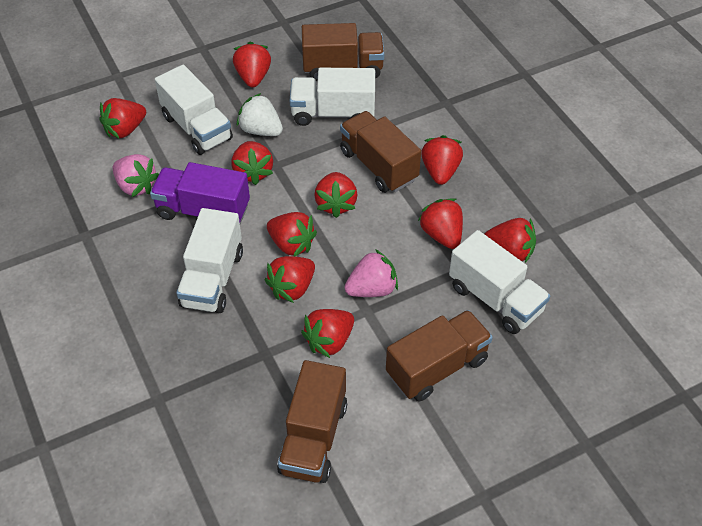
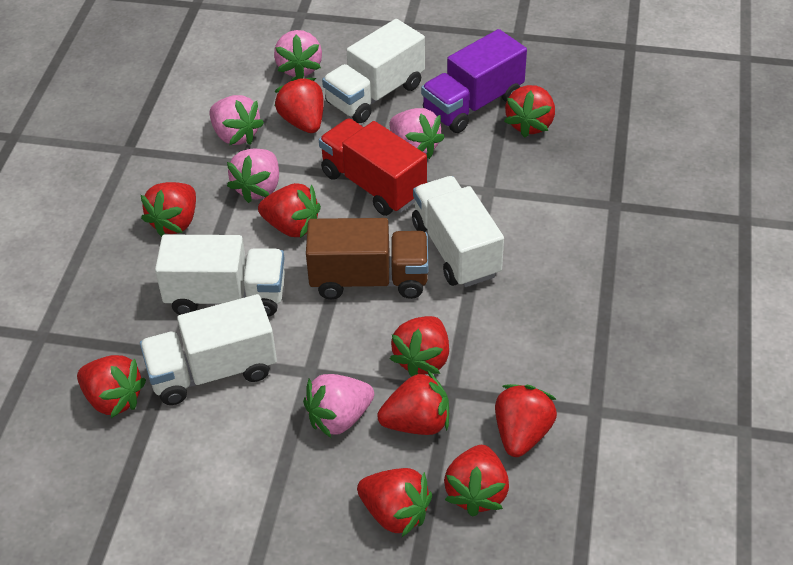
brown truck: 4 -> 1
pink strawberry: 2 -> 5
red truck: 0 -> 1
white strawberry: 1 -> 0

